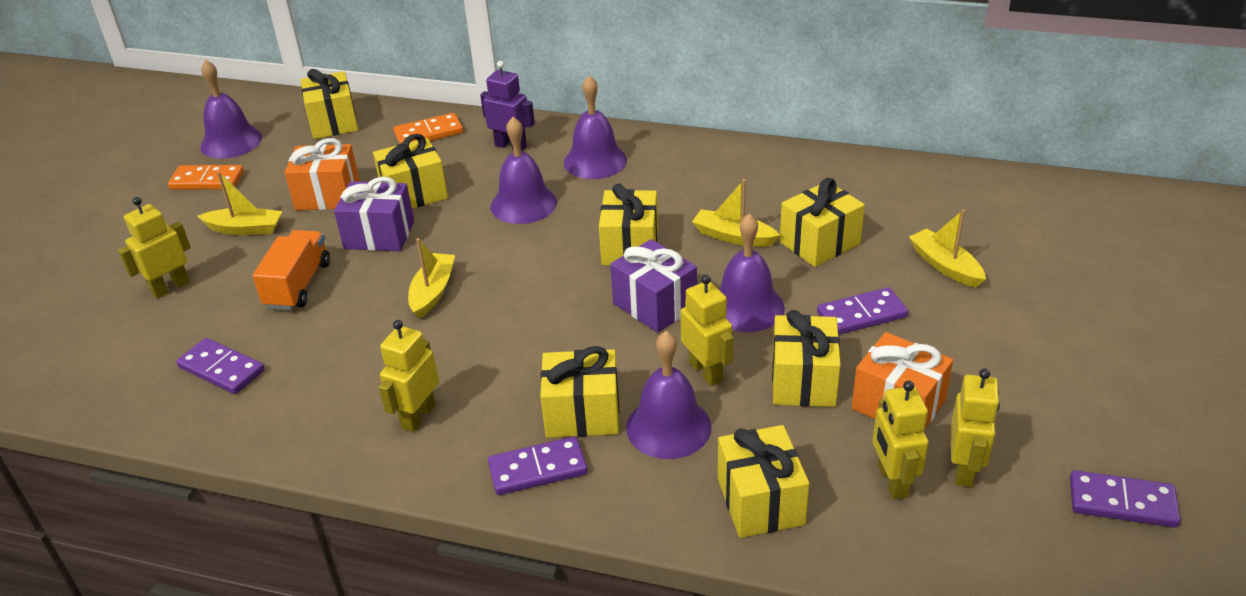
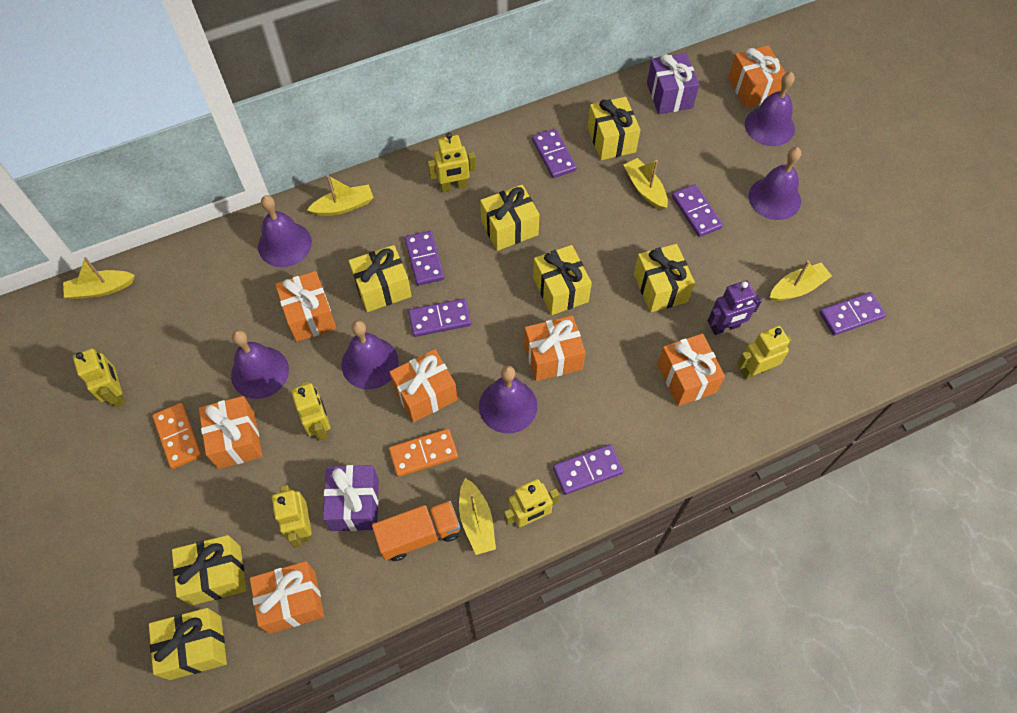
orange gift: 2 -> 7
purple bell: 5 -> 6
purple domino: 4 -> 6
yellow boat: 4 -> 5
yellow robot: 5 -> 6

